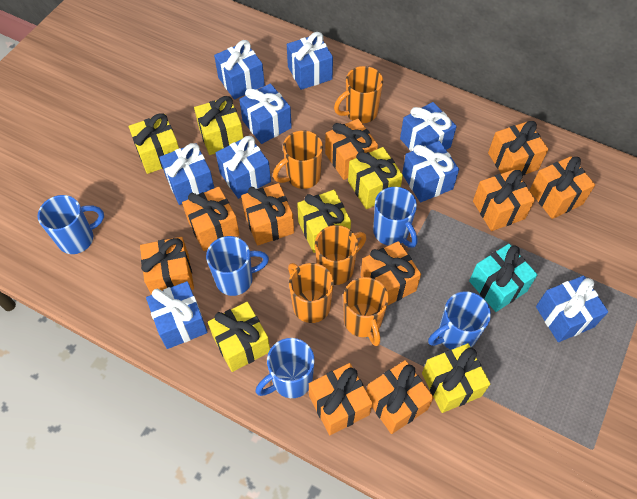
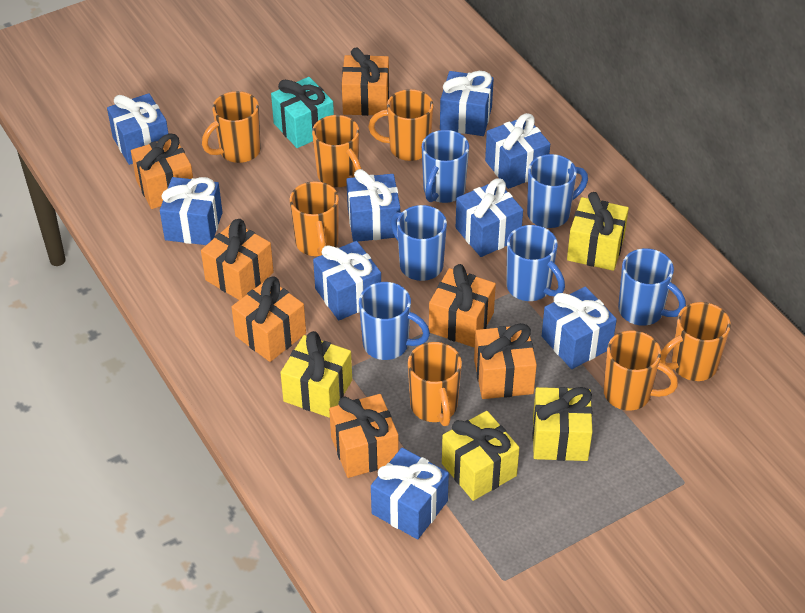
blue mug: 5 -> 6
orange gift: 10 -> 7
orange mug: 5 -> 7
yellow gift: 6 -> 4

